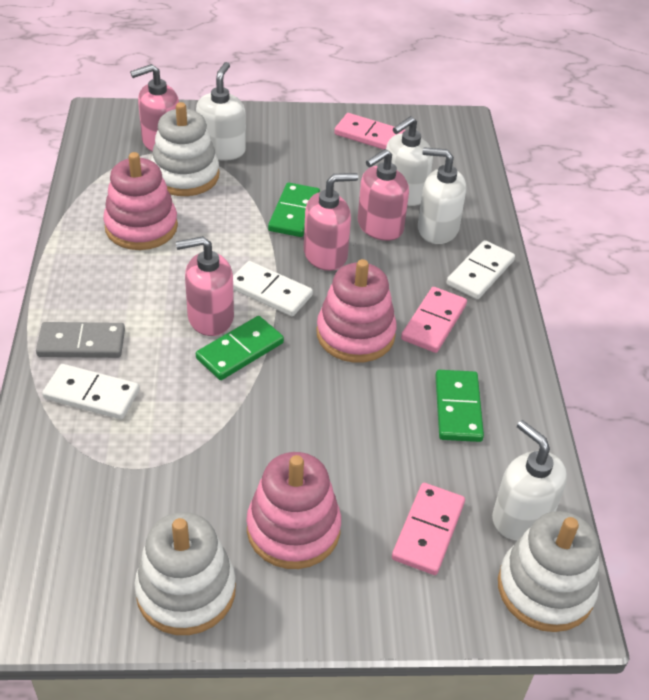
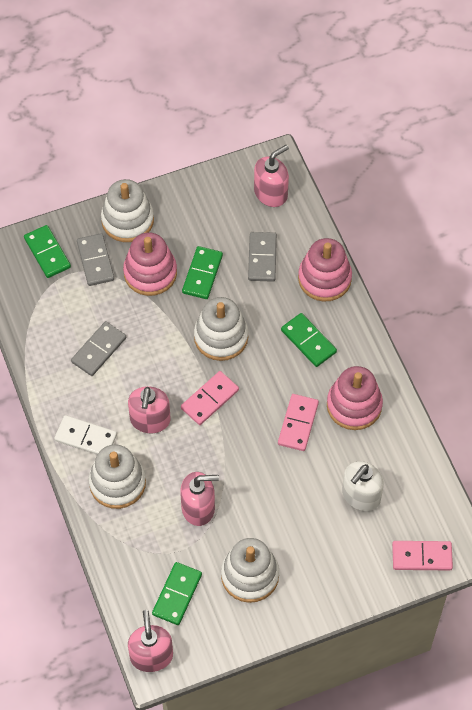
green domino: 3 -> 4
grey domino: 1 -> 3
white domino: 3 -> 1
white soap dispenser: 4 -> 1
white stacking toy: 3 -> 4

